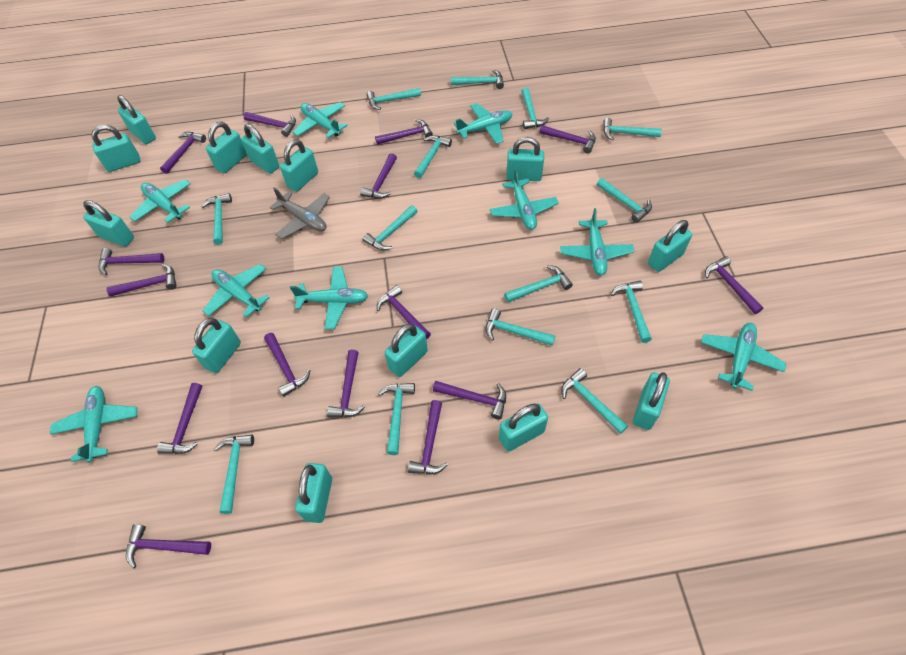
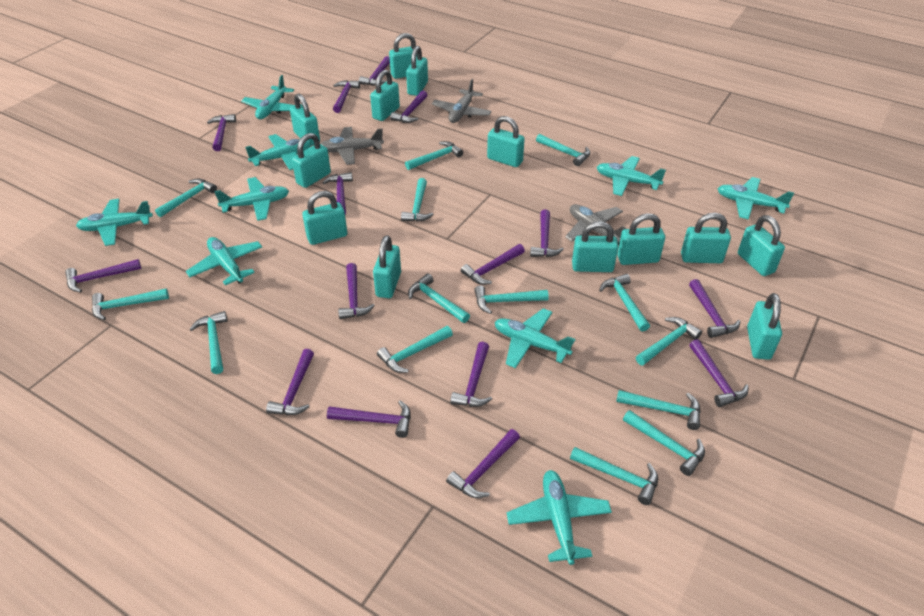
grey plane: 1 -> 3

